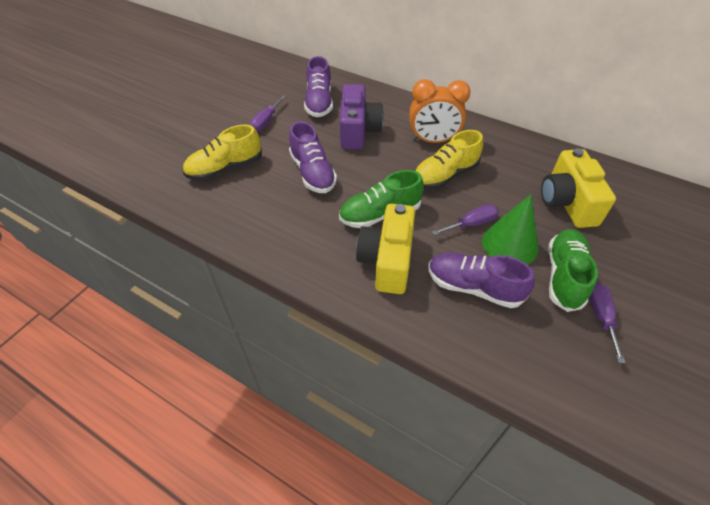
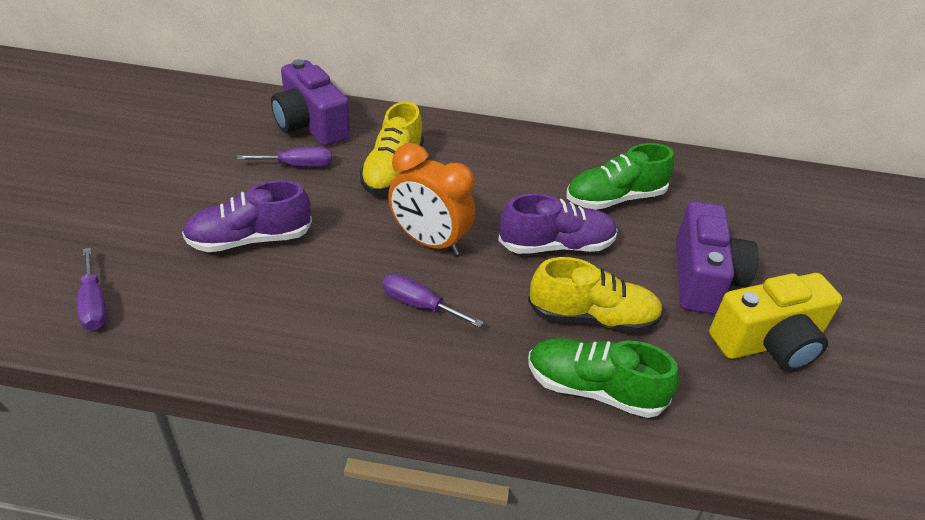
green cone: 1 -> 0
purple camera: 1 -> 2
purple shoe: 3 -> 2
yellow camera: 2 -> 1

